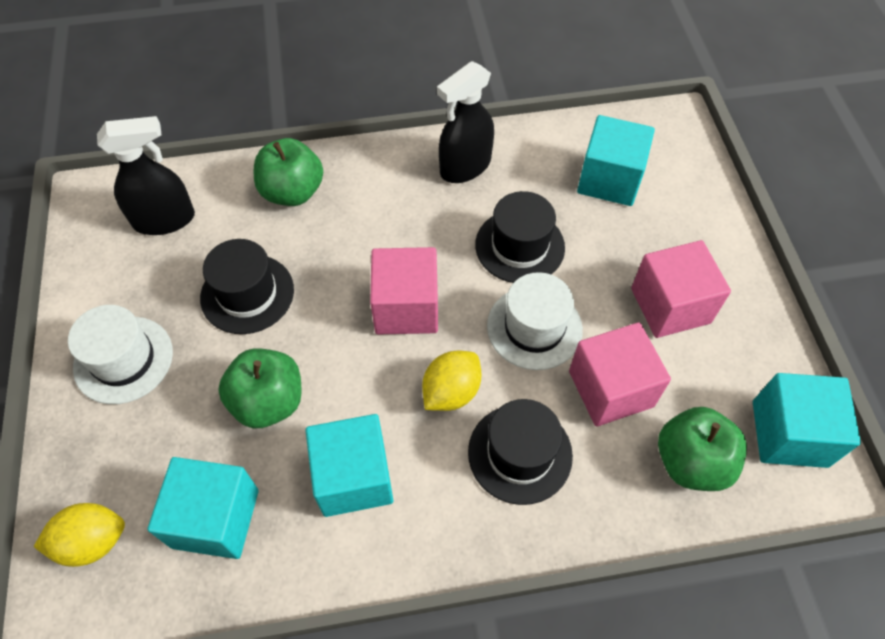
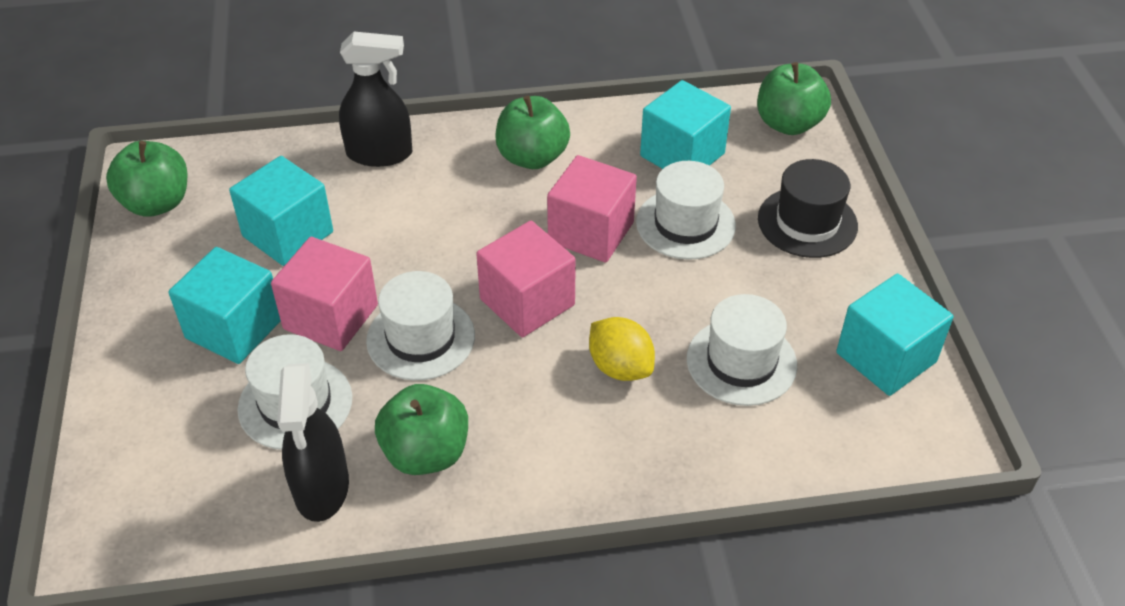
black hat: 3 -> 1
green apple: 3 -> 4
white hat: 2 -> 4
yellow lemon: 2 -> 1

